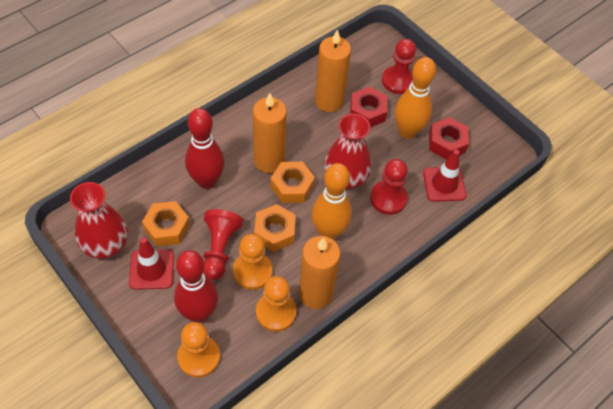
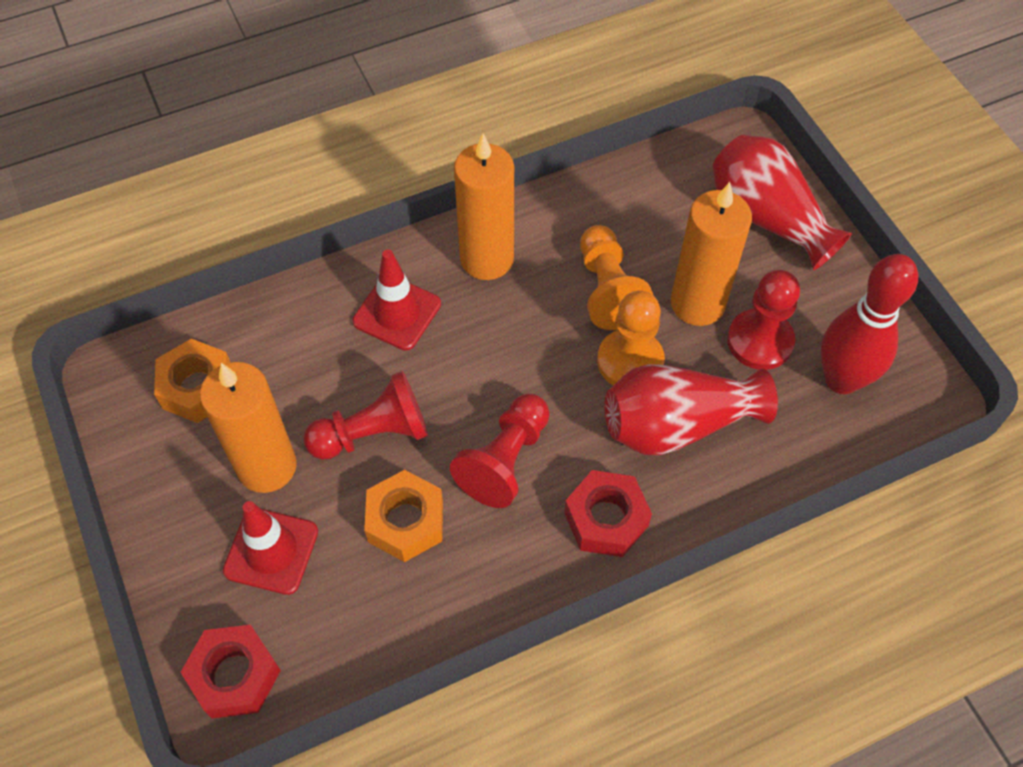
orange bowling pin: 2 -> 0
orange nut: 3 -> 2
orange pawn: 3 -> 2
red bowling pin: 2 -> 1

